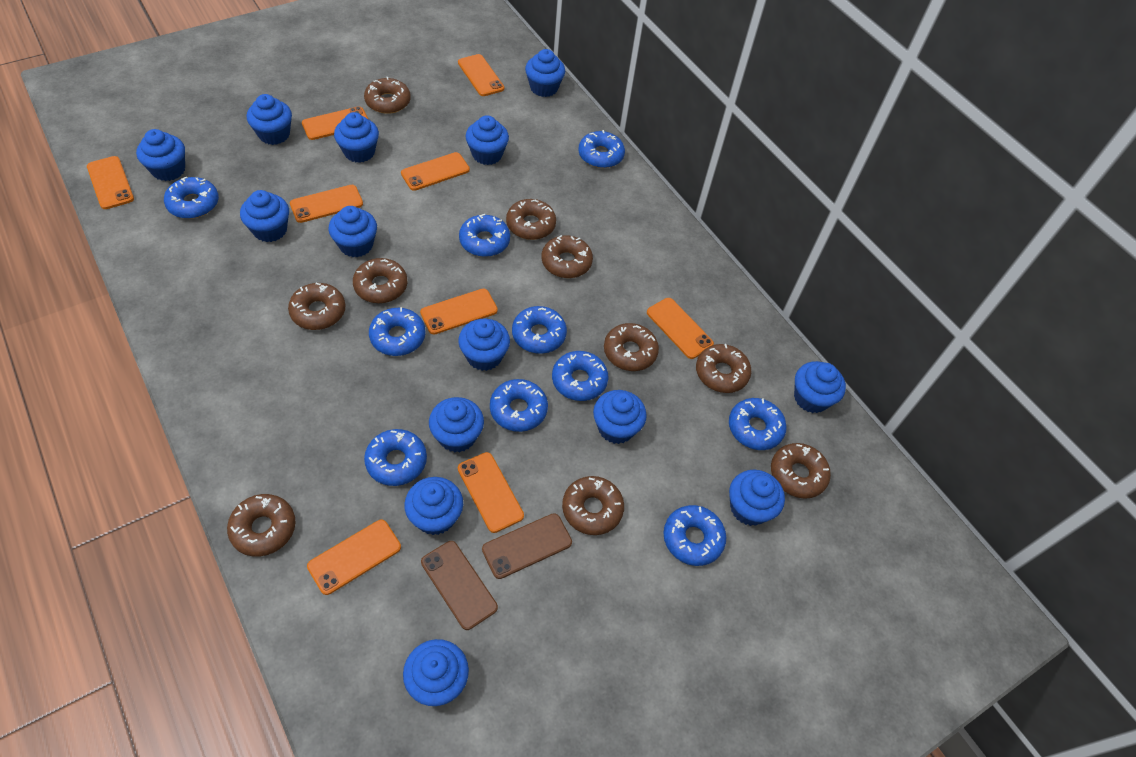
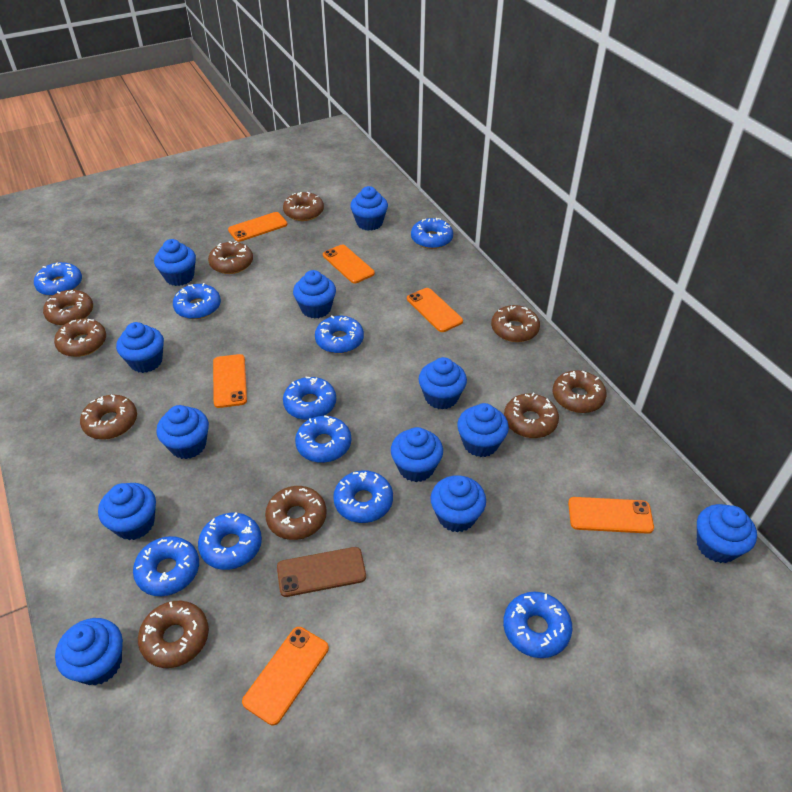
blue cupcake: 14 -> 12
brown phone: 2 -> 1
orange phone: 9 -> 6

